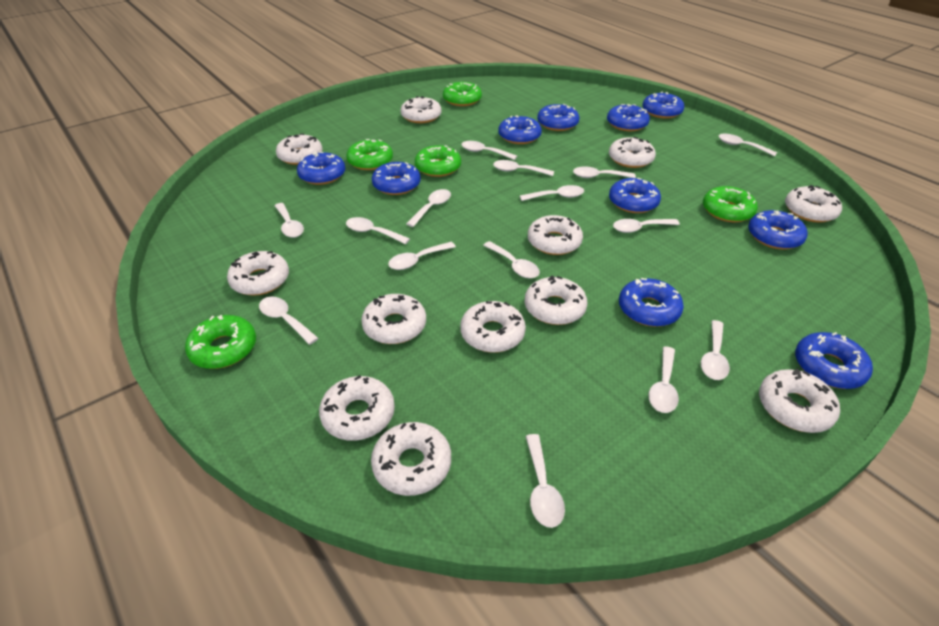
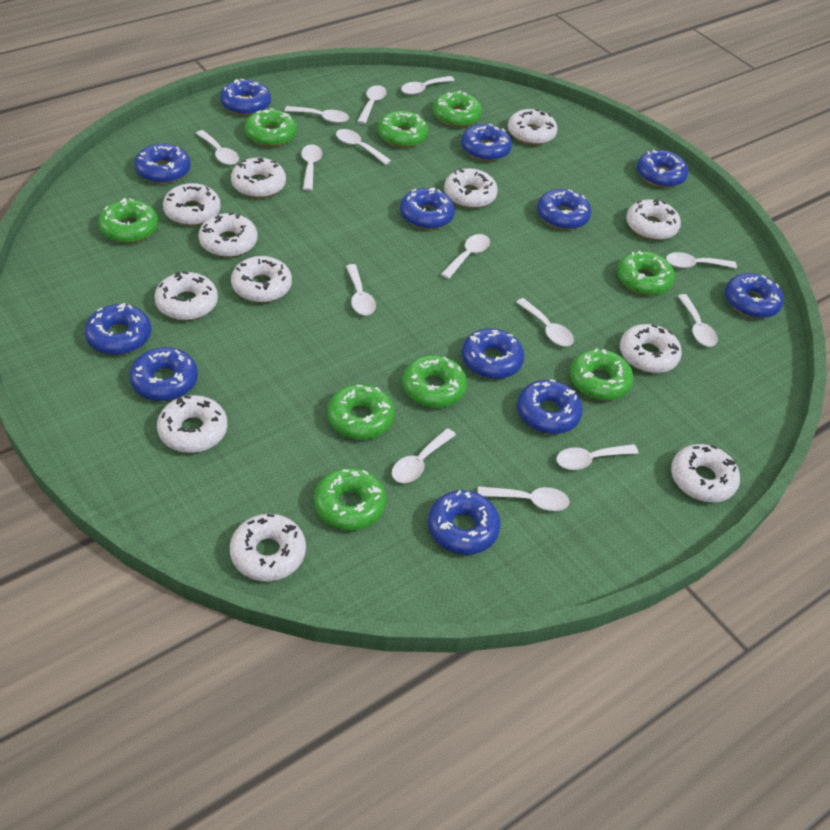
blue donut: 10 -> 12
green donut: 5 -> 9
white spoon: 15 -> 14

